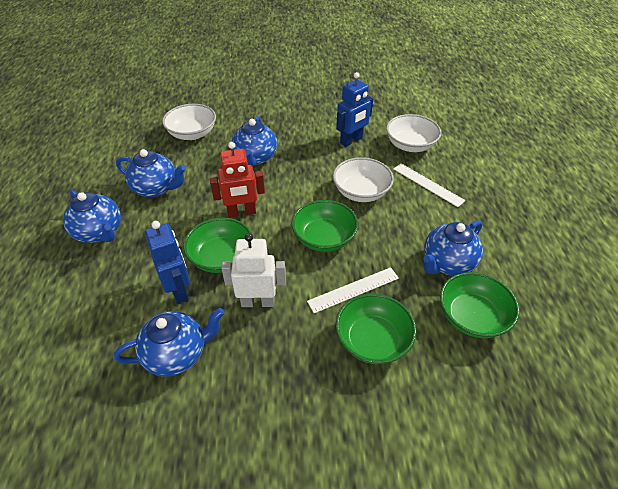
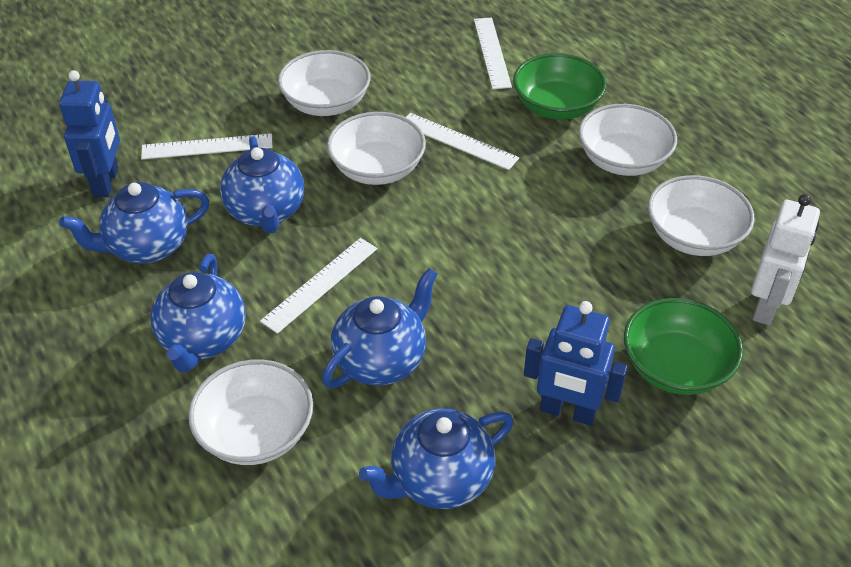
green bowl: 4 -> 2
red robot: 1 -> 0
white bowl: 3 -> 5
white ruler: 2 -> 4

